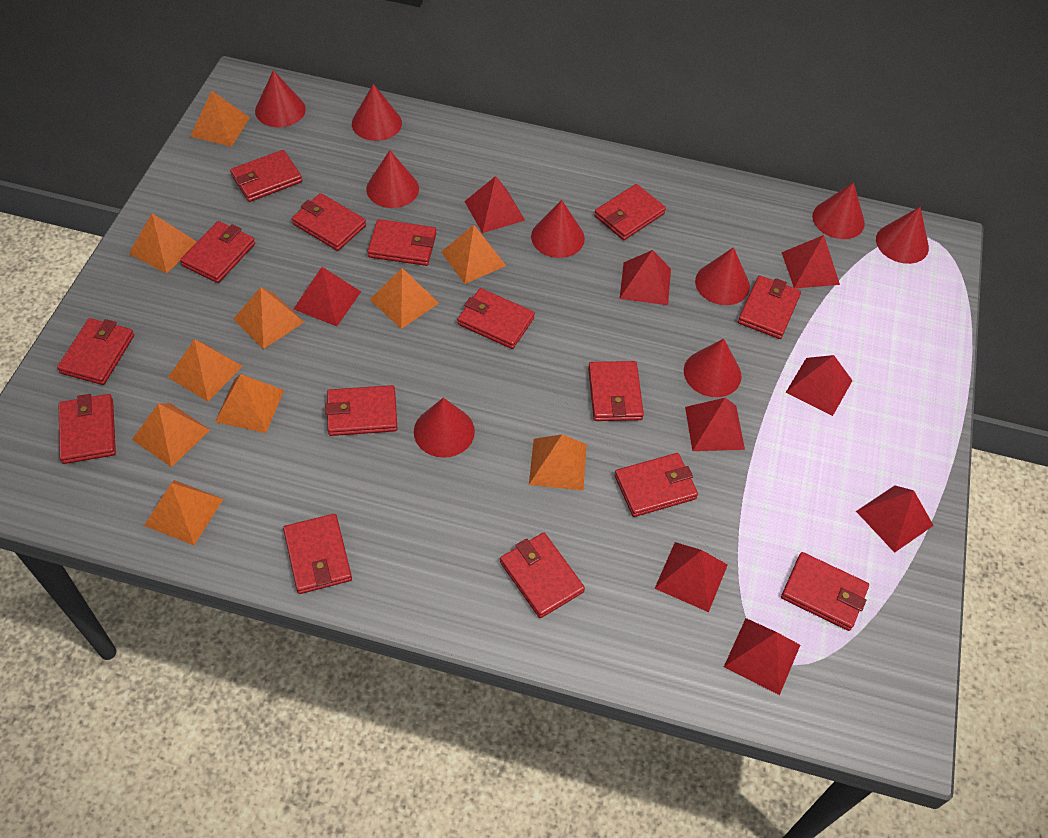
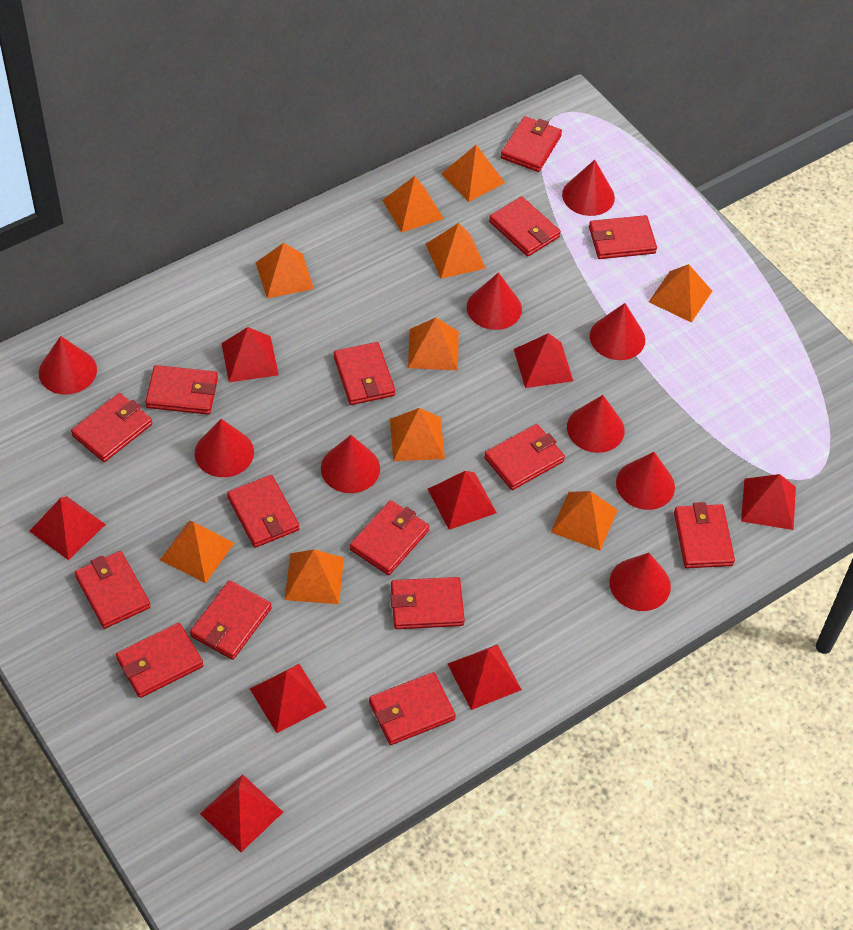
red pyramid: 9 -> 8

